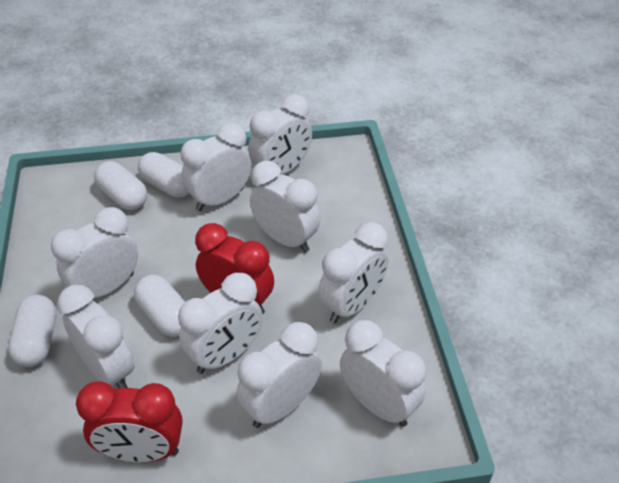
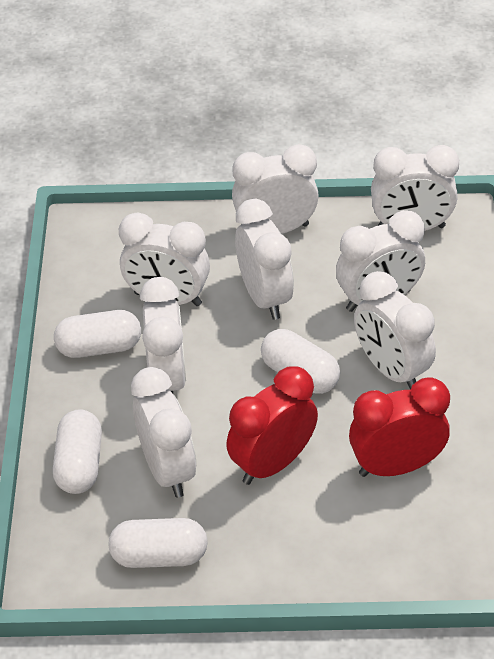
white clock: 9 -> 8

